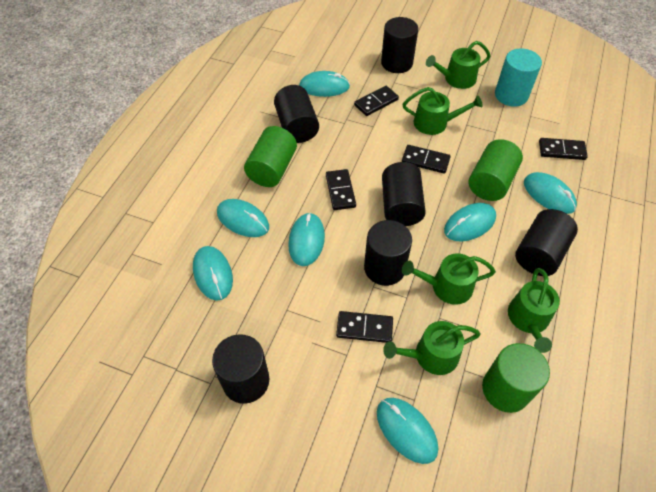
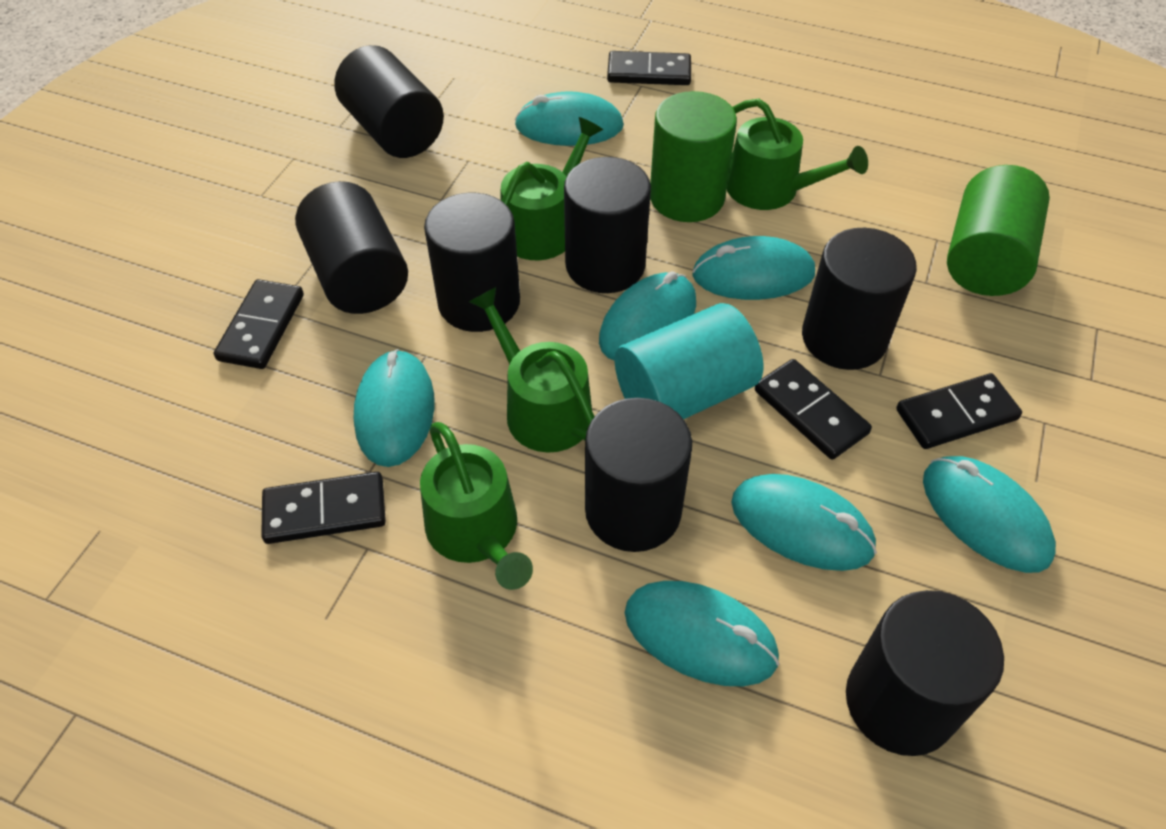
black cylinder: 6 -> 7
green cylinder: 3 -> 2
green watering can: 5 -> 4

